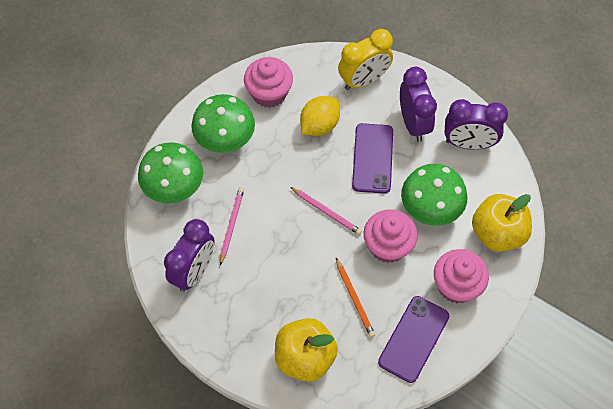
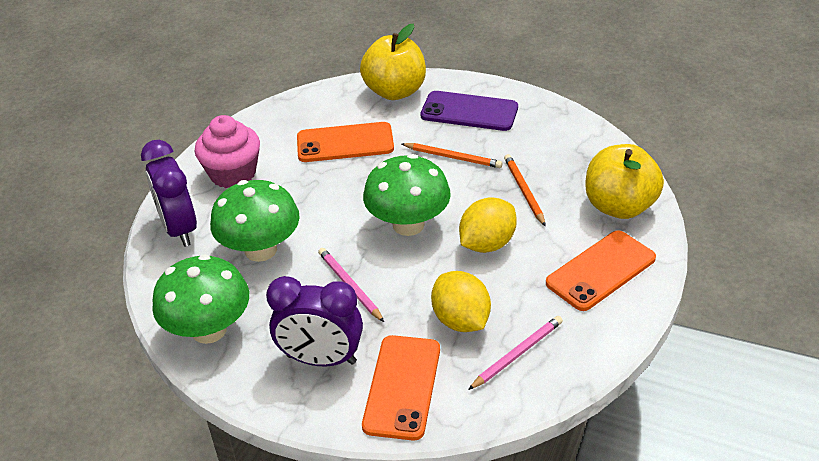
orange pencil: 1 -> 2
orange phone: 0 -> 3
pink cupcake: 3 -> 1
purple clock: 3 -> 2
purple phone: 2 -> 1
yellow clock: 1 -> 0
yellow lemon: 1 -> 2

